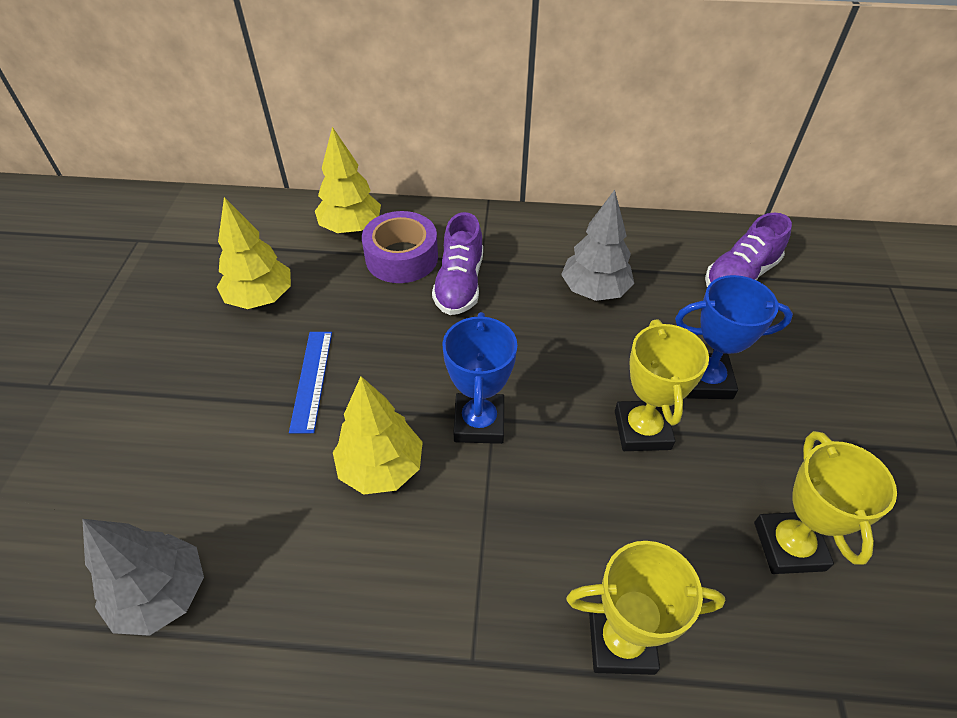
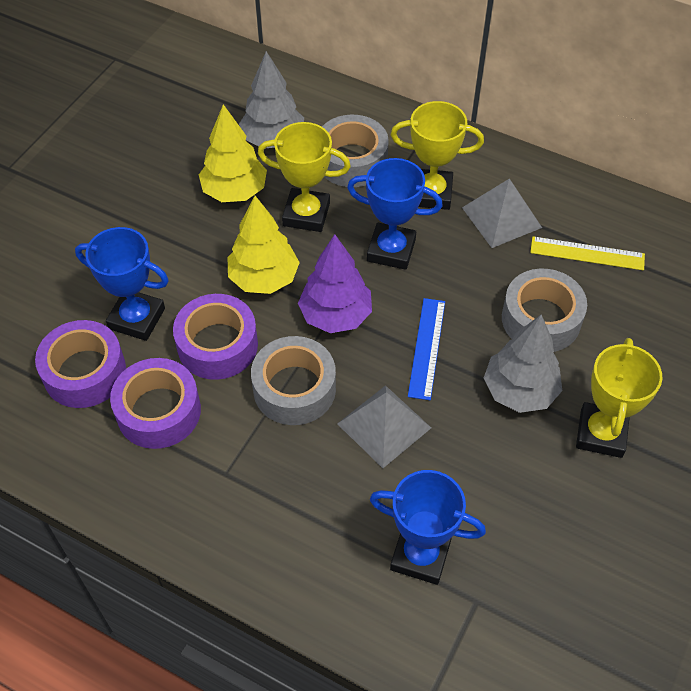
blue trophy: 2 -> 3
grey pyramid: 0 -> 2
grey tape: 0 -> 3
purple shoe: 2 -> 0
purple tape: 1 -> 3
purple tree: 0 -> 1
yellow ruler: 0 -> 1
yellow tree: 3 -> 2

